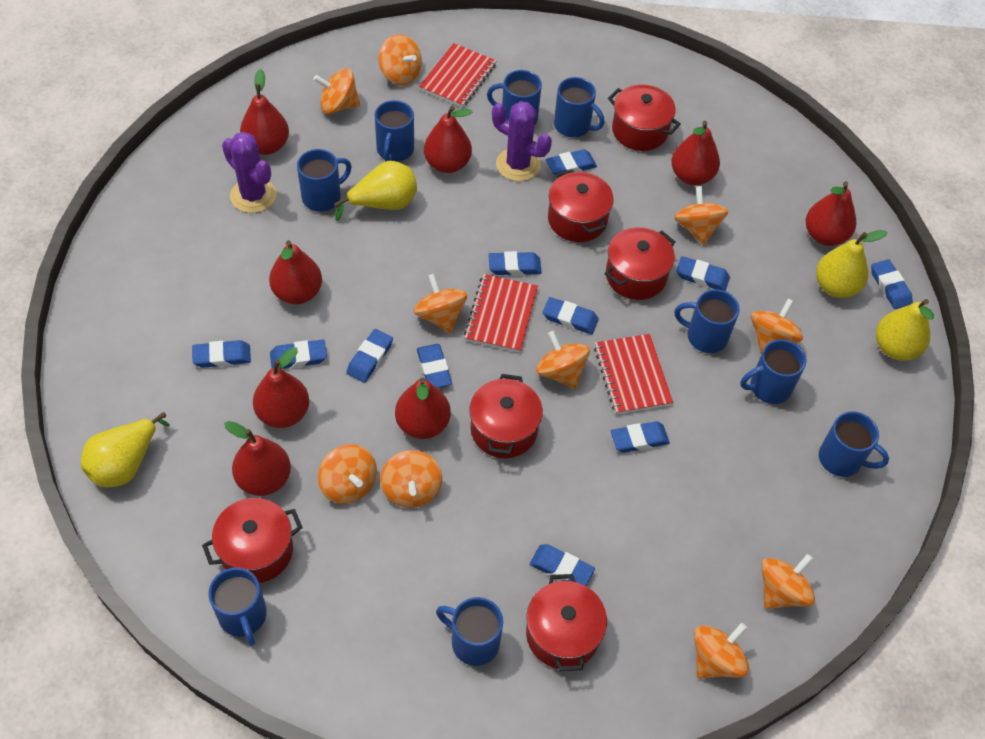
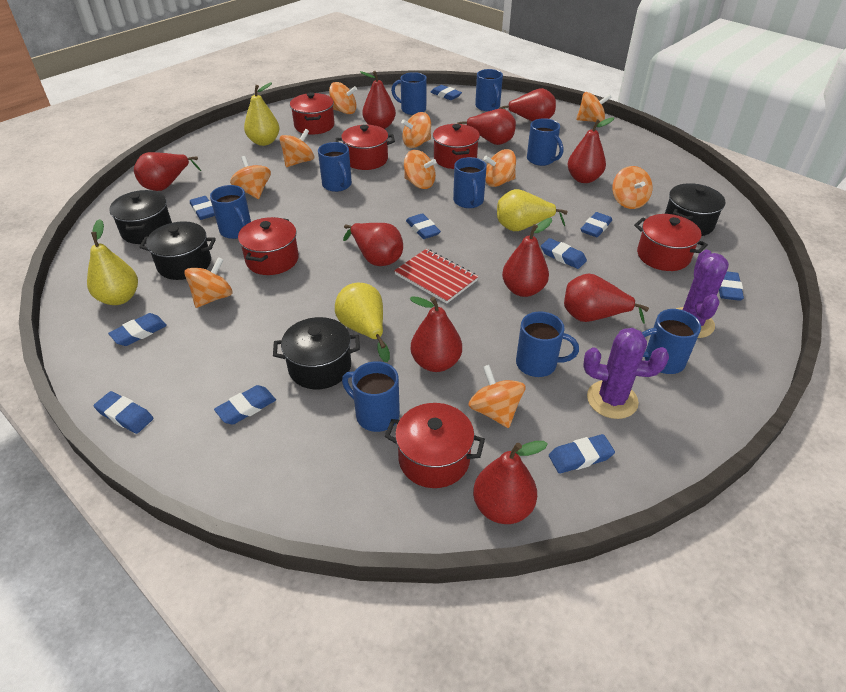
black pot: 0 -> 4
blue eraser: 11 -> 10
red notebook: 3 -> 1
red pear: 8 -> 10

